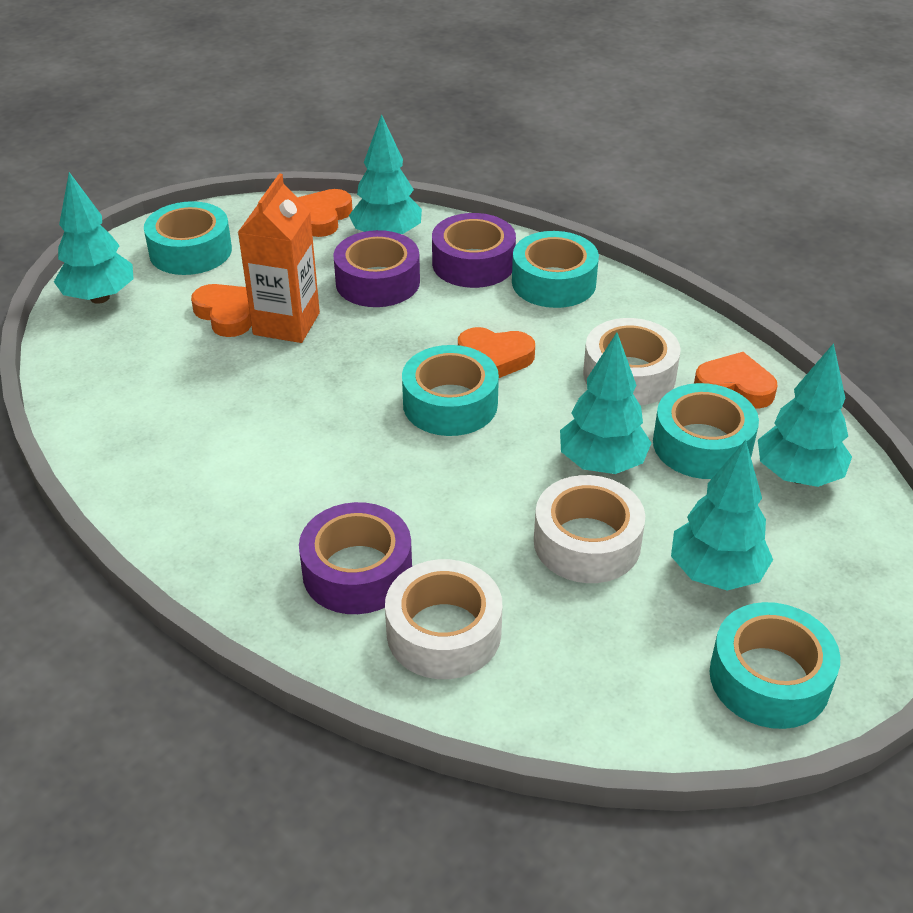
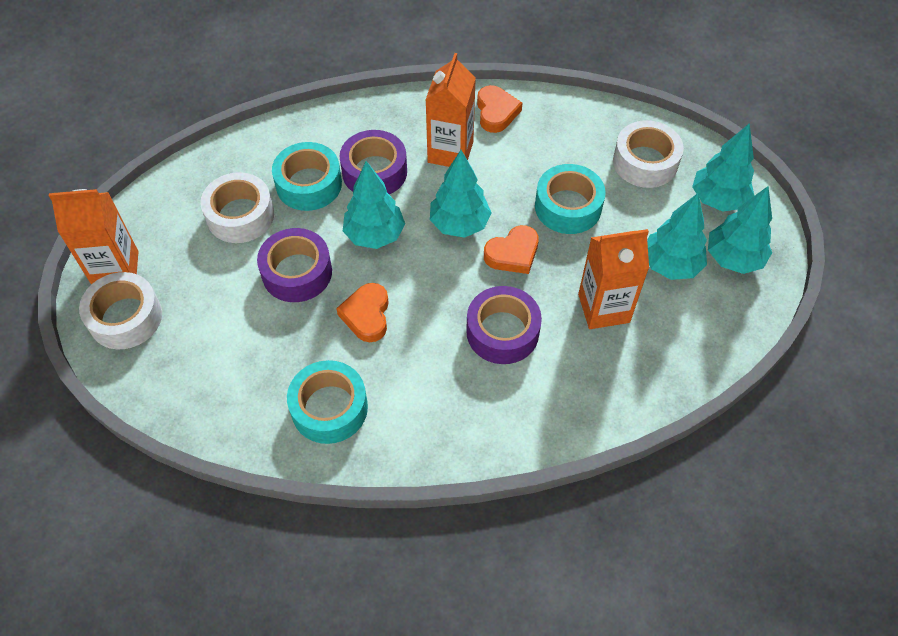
orange carton: 1 -> 3
orange heart: 4 -> 3
turquoise tape: 5 -> 3

